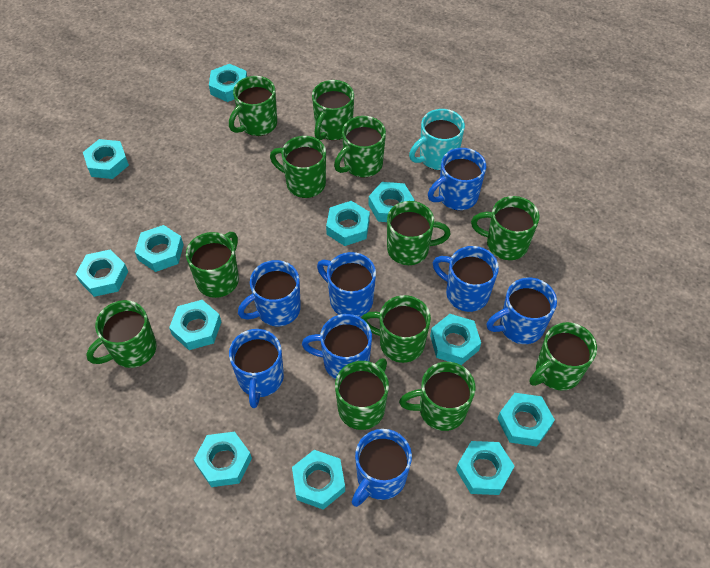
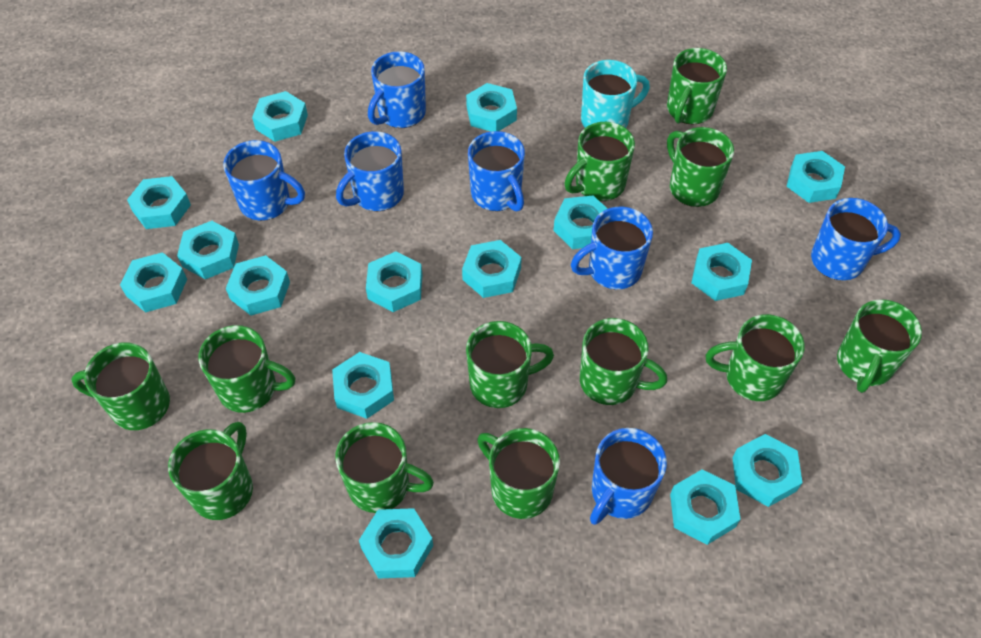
blue mug: 8 -> 7
turquoise nut: 12 -> 15

